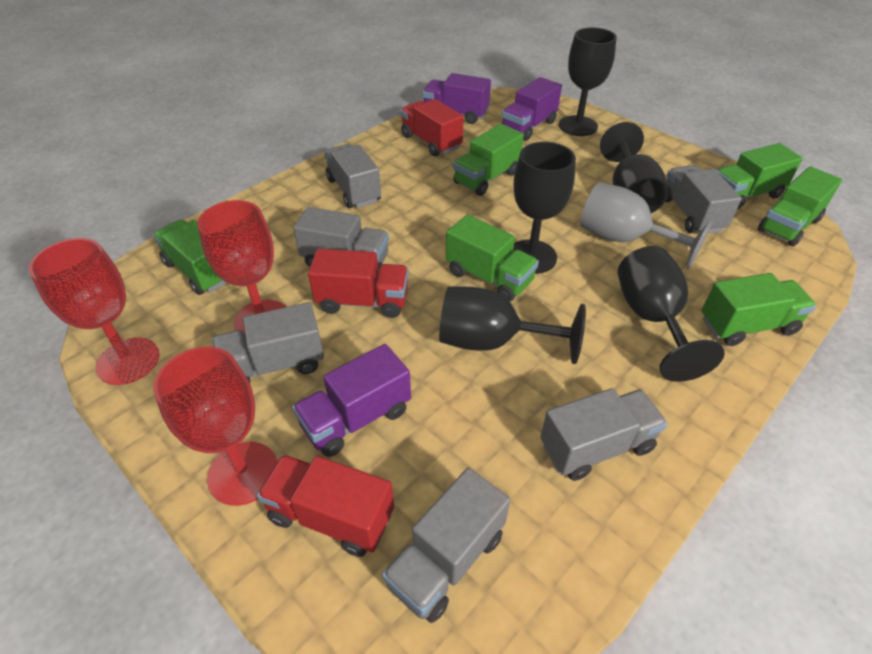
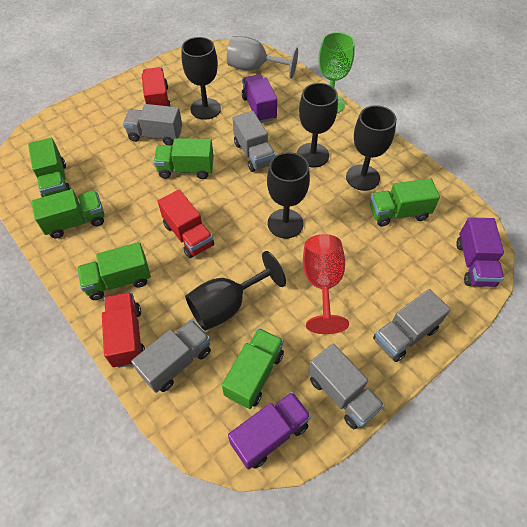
green goblet: 0 -> 1
grey truck: 6 -> 5
red goblet: 3 -> 1

